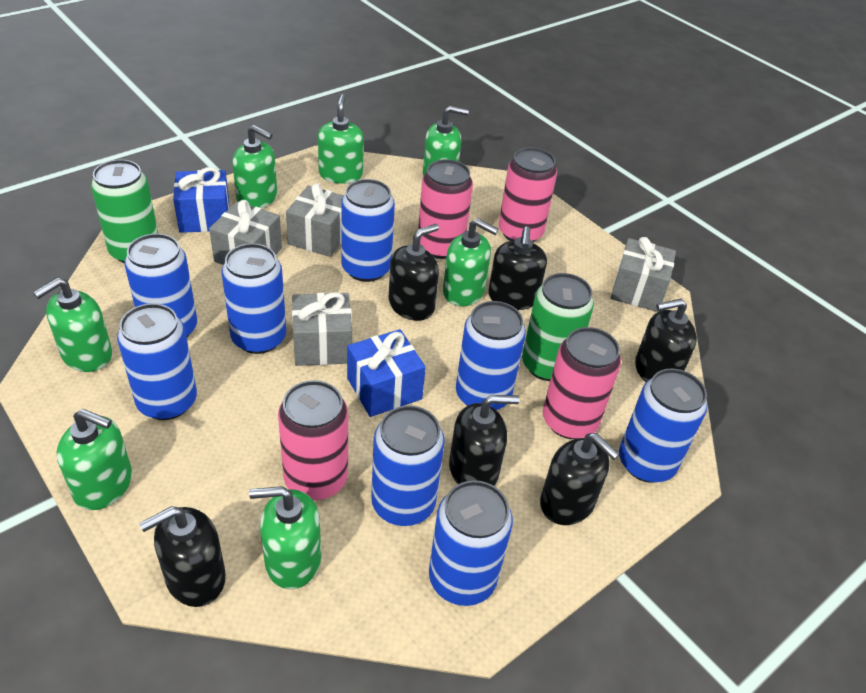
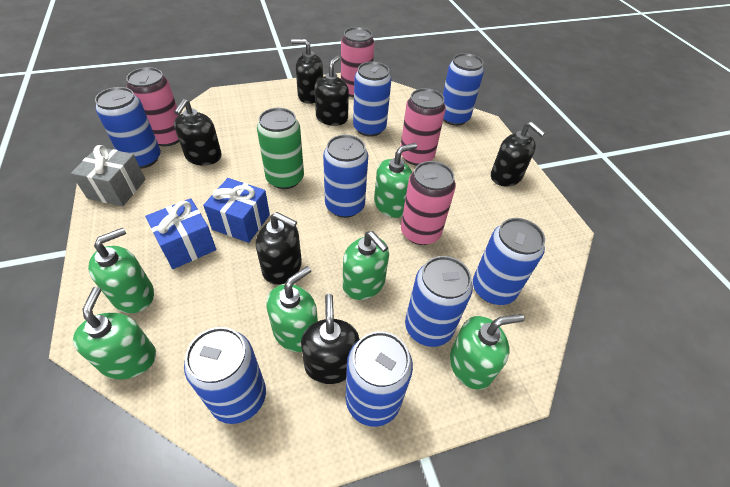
green can: 2 -> 1
green soap dispenser: 7 -> 6
grey gift: 4 -> 1

